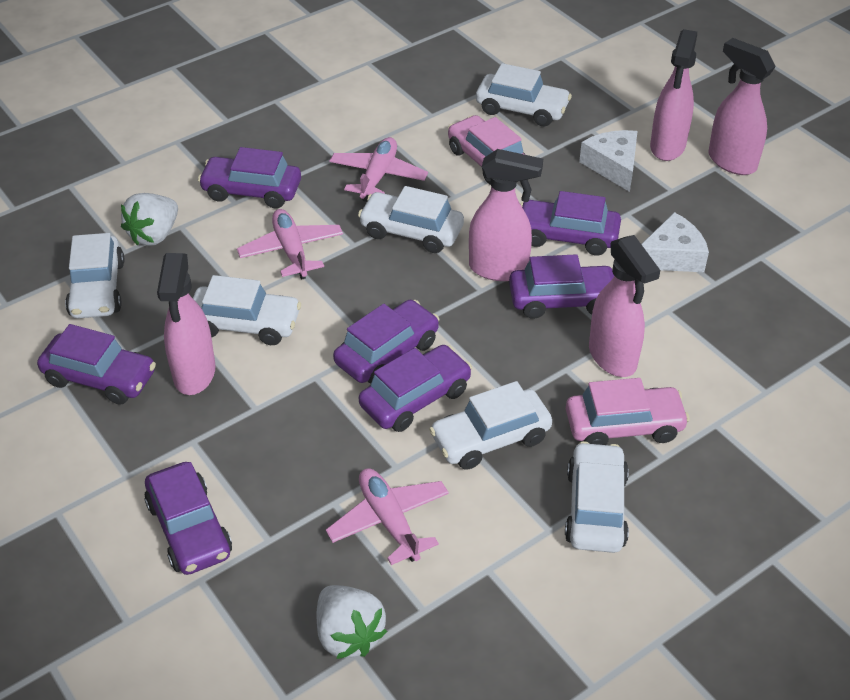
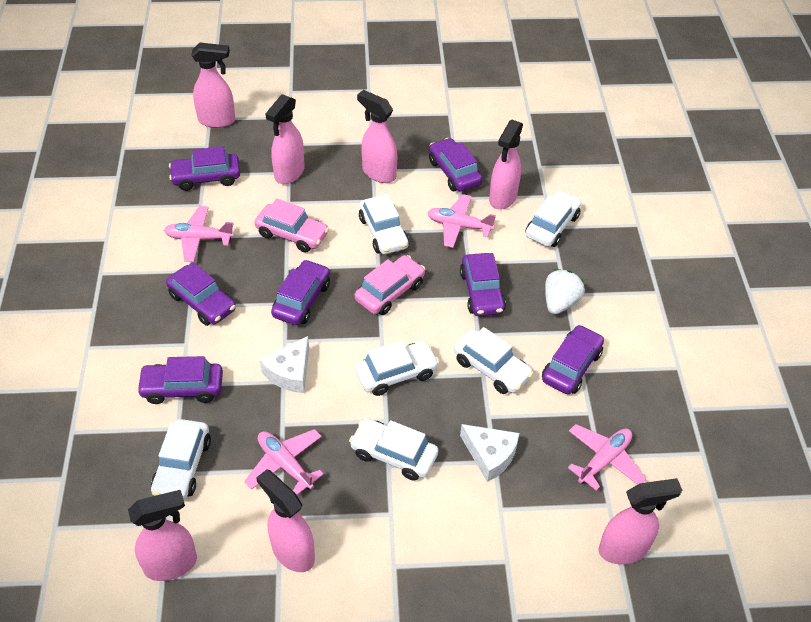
pink plane: 3 -> 4
pink spray bottle: 5 -> 7
white strawberry: 2 -> 1

